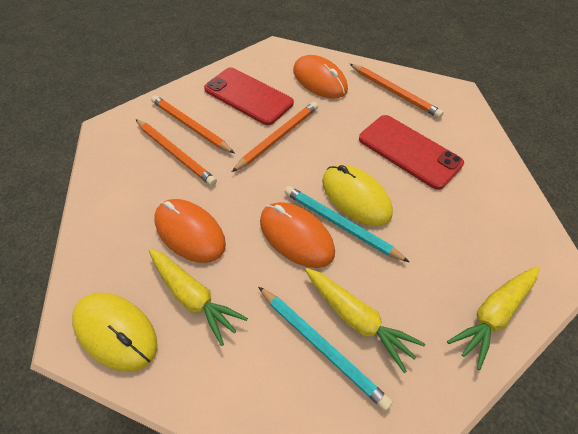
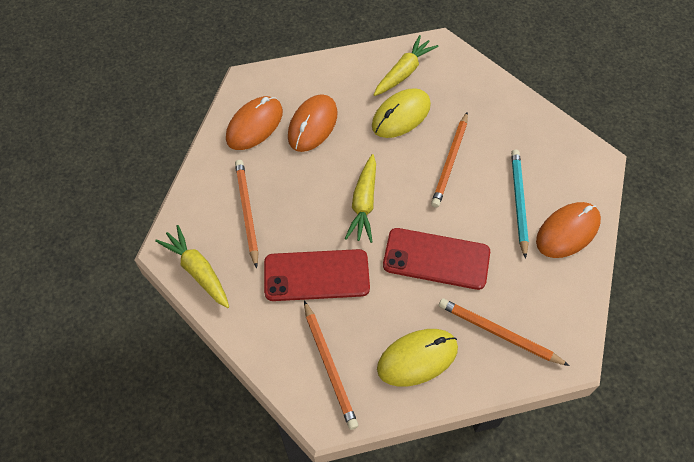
turquoise pencil: 2 -> 1

